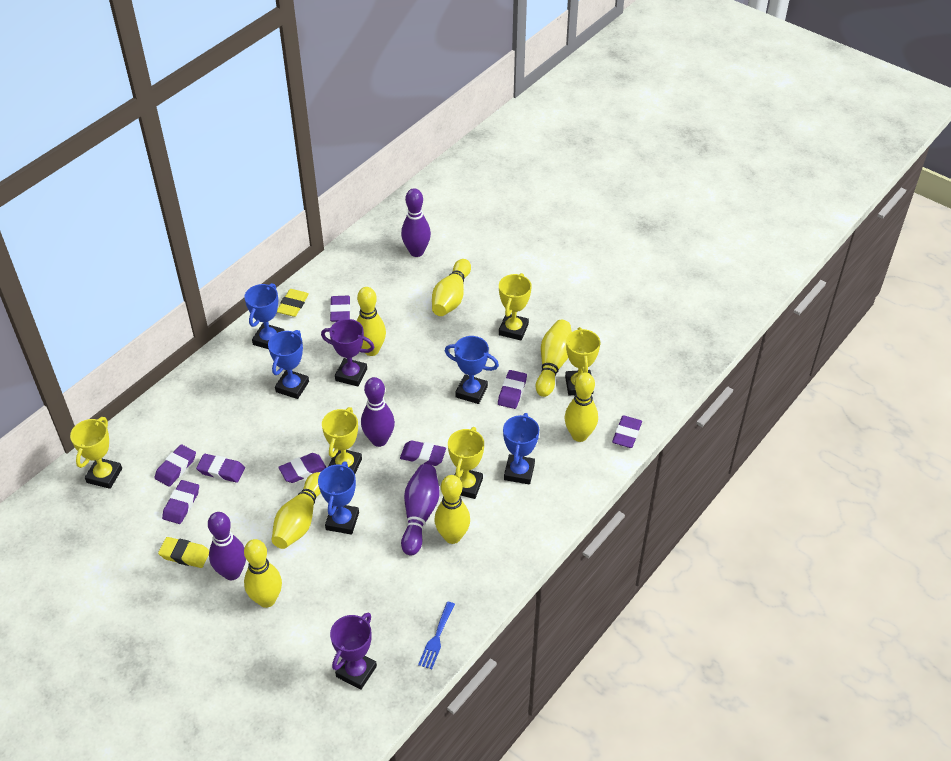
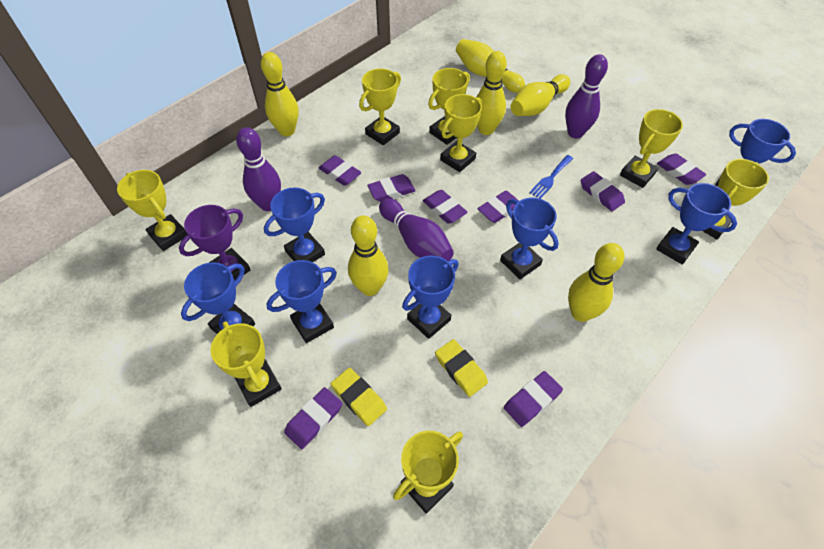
blue trophy: 5 -> 7
purple bowling pin: 4 -> 3
purple trophy: 2 -> 1
yellow bowling pin: 7 -> 6
yellow trophy: 5 -> 8

